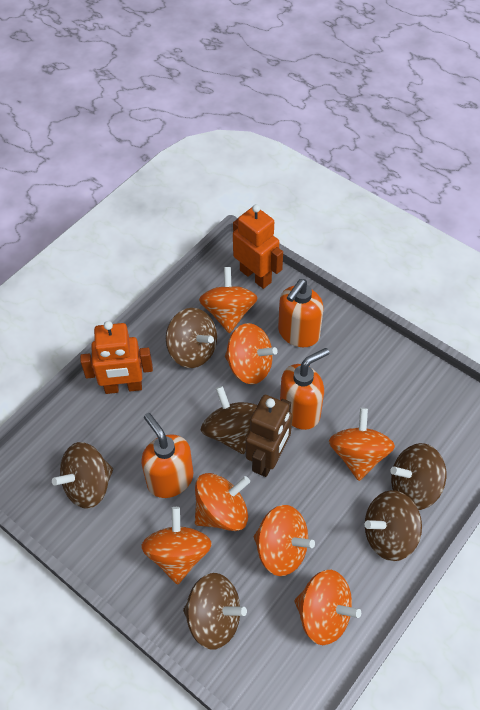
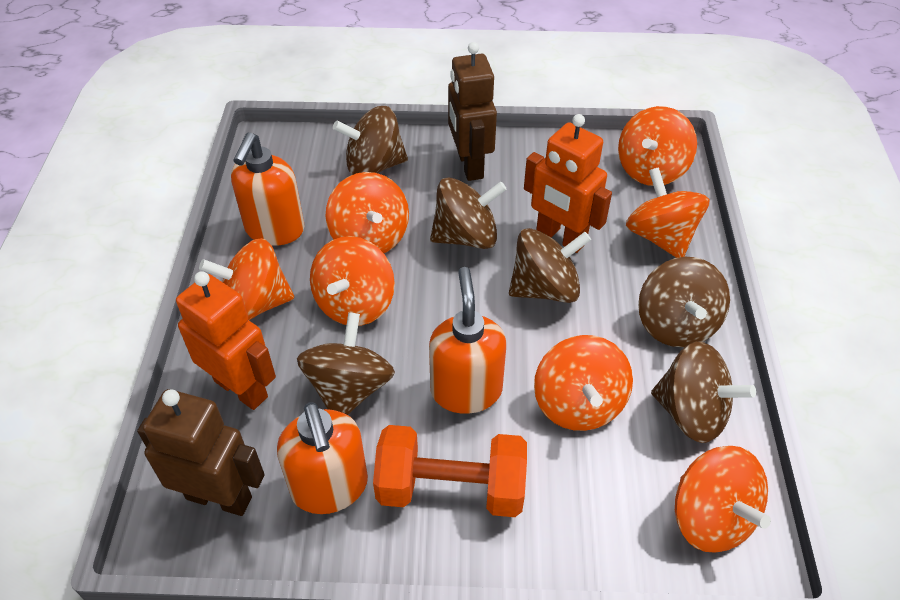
brown robot: 1 -> 2
orange dumbbell: 0 -> 1

